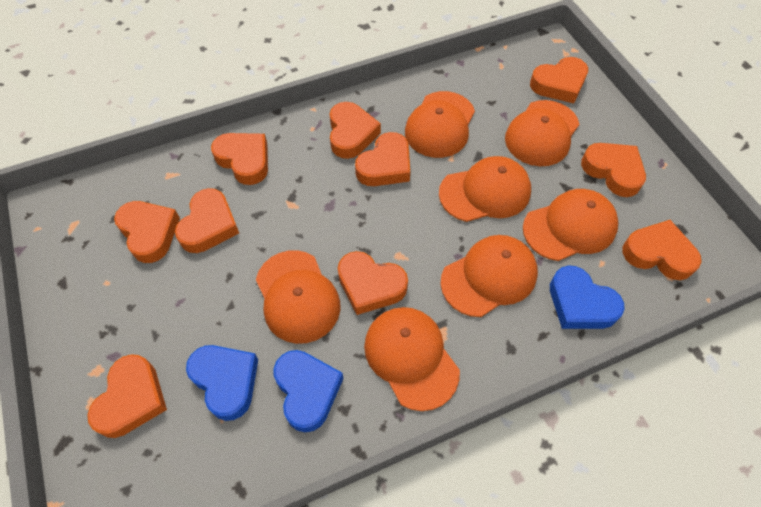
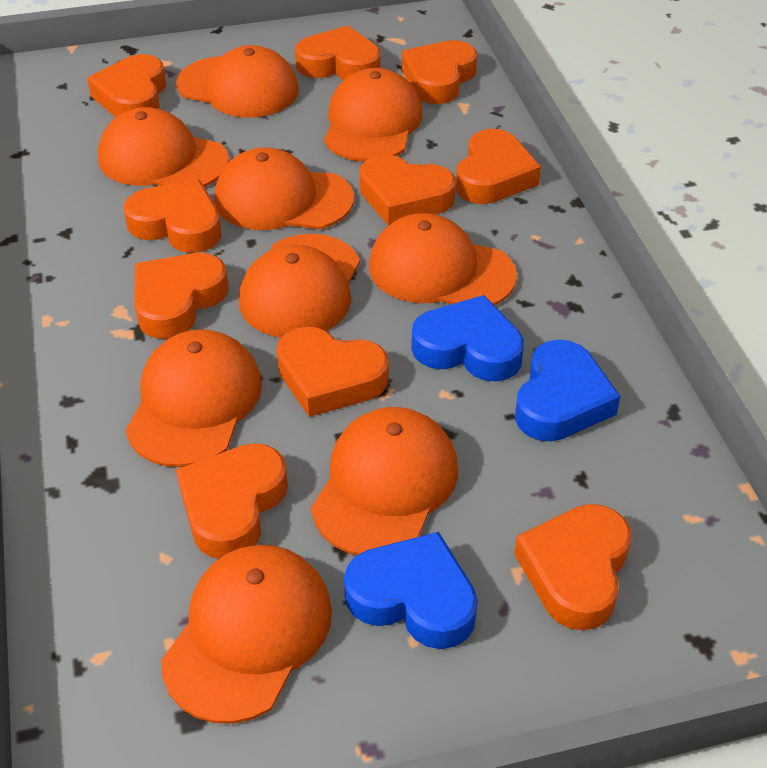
orange cap: 7 -> 9

